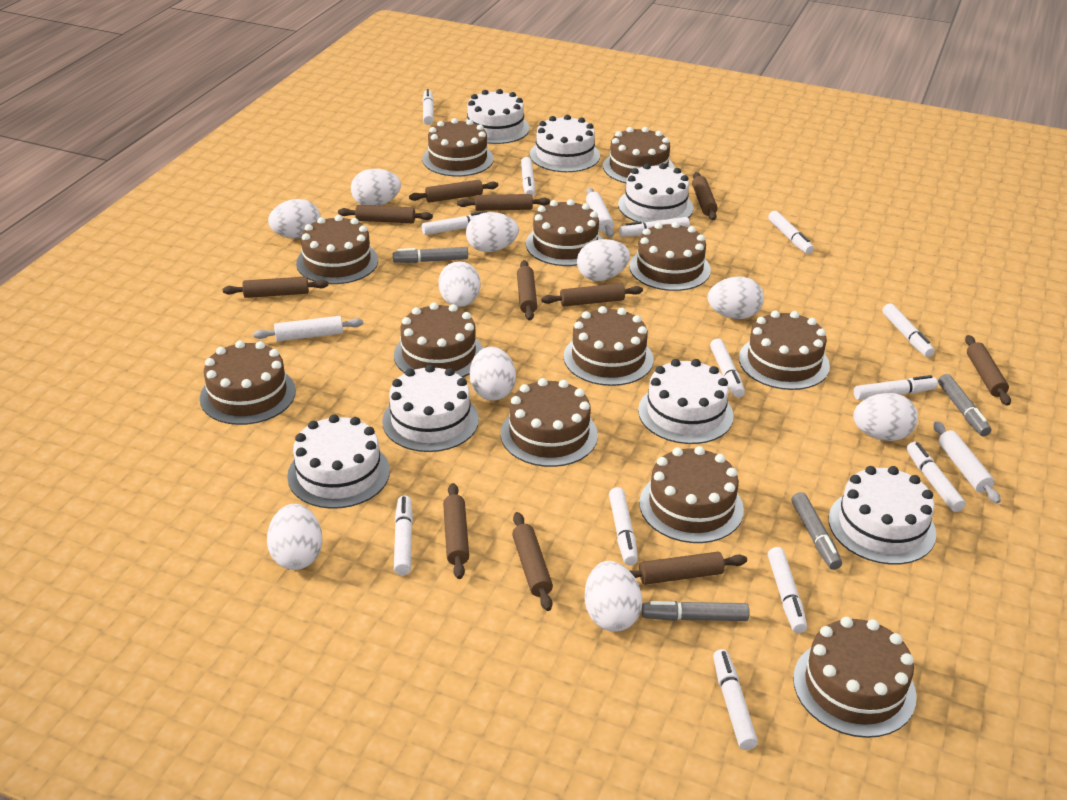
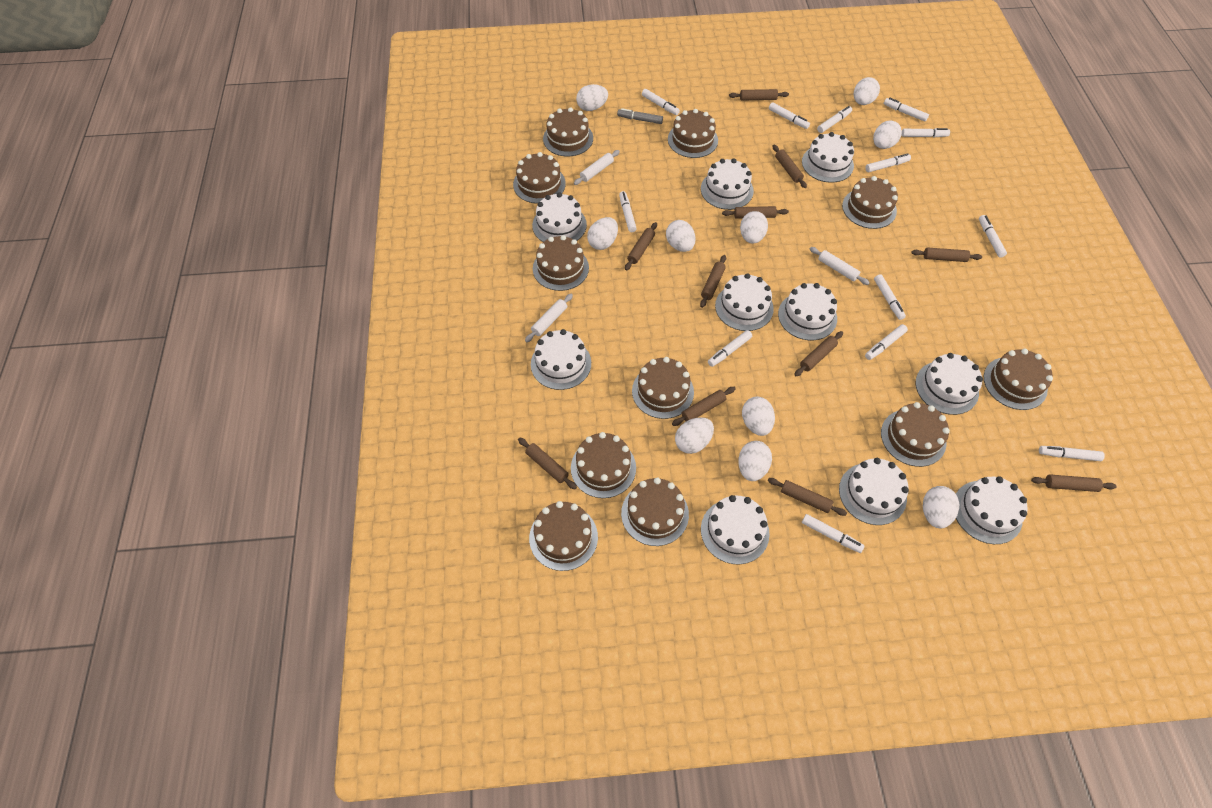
brown cake: 12 -> 11
grey marker: 4 -> 1
white cake: 7 -> 10

